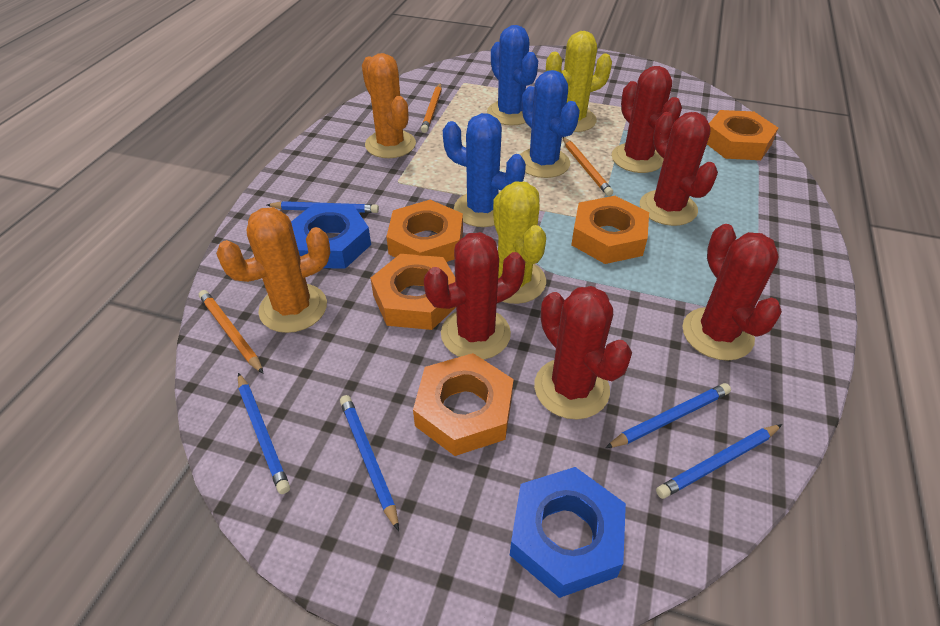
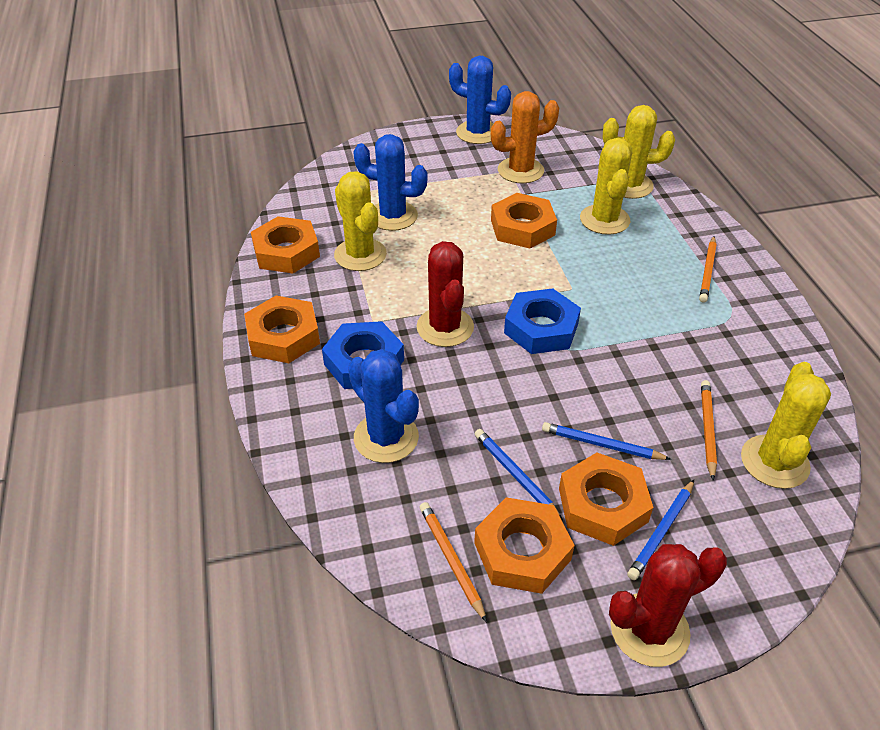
blue pencil: 5 -> 3
orange cactus: 2 -> 1
red cactus: 5 -> 2
yellow cactus: 2 -> 4

